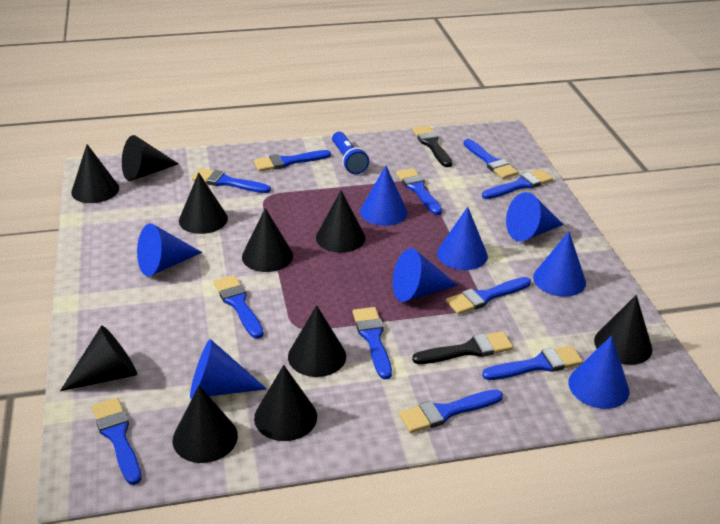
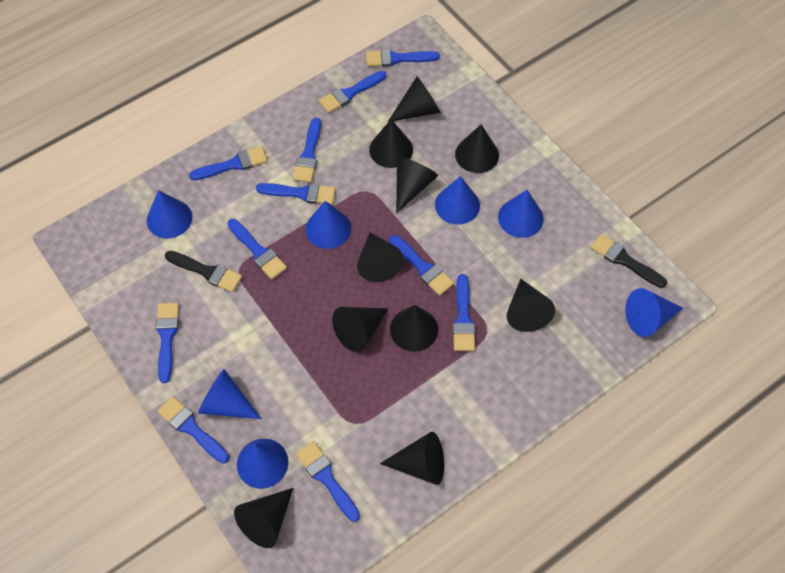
blue cone: 8 -> 7
blue flashlight: 1 -> 0

